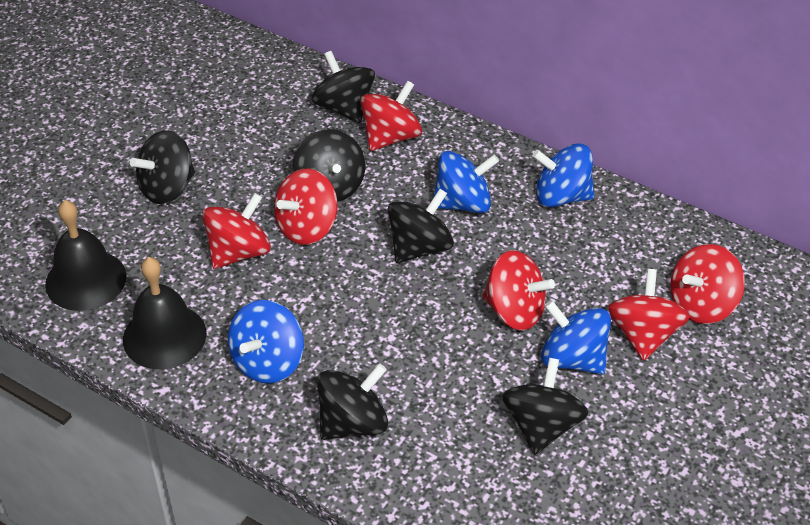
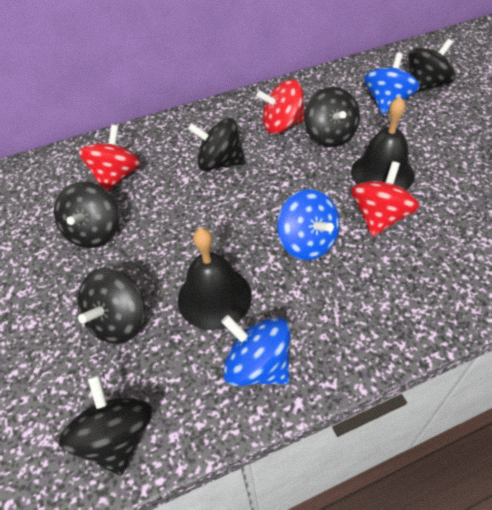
blue spinning top: 4 -> 3
red spinning top: 6 -> 3

